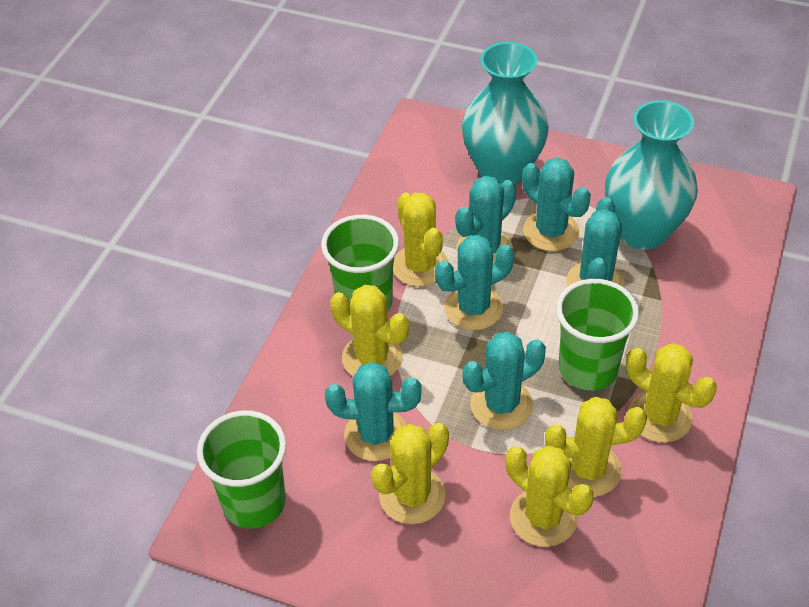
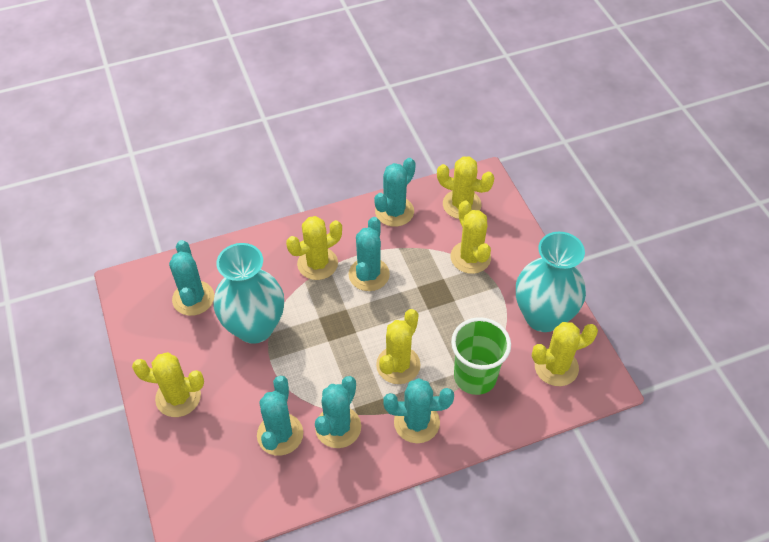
green cup: 3 -> 1

